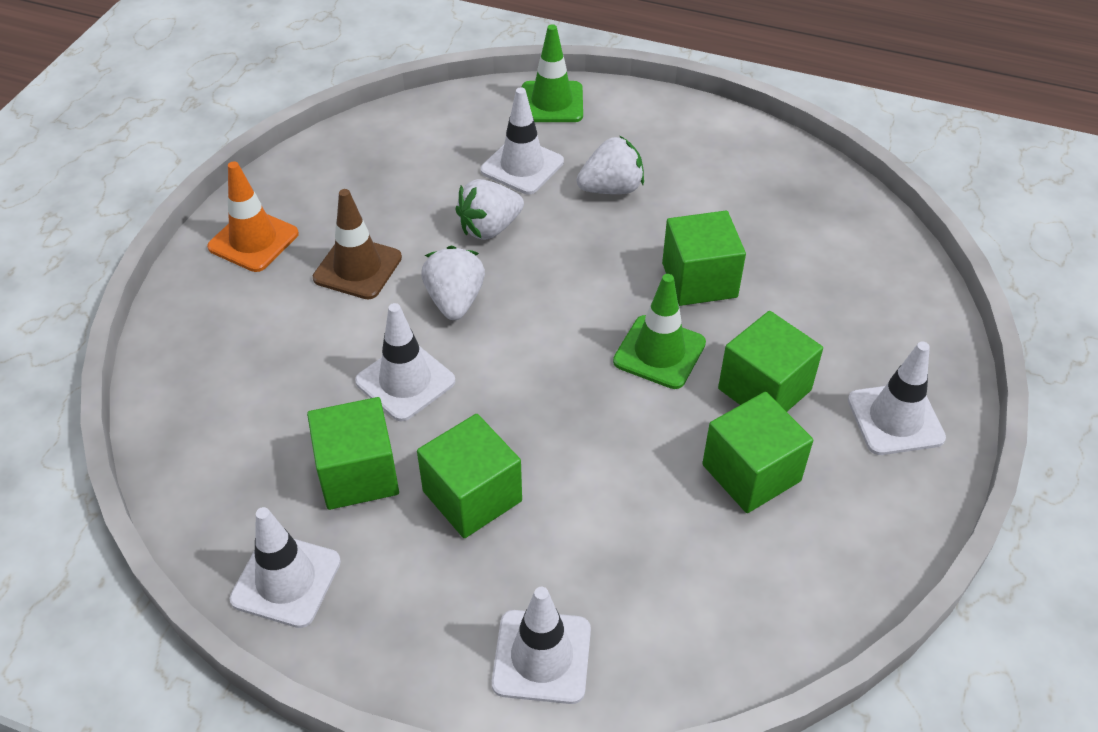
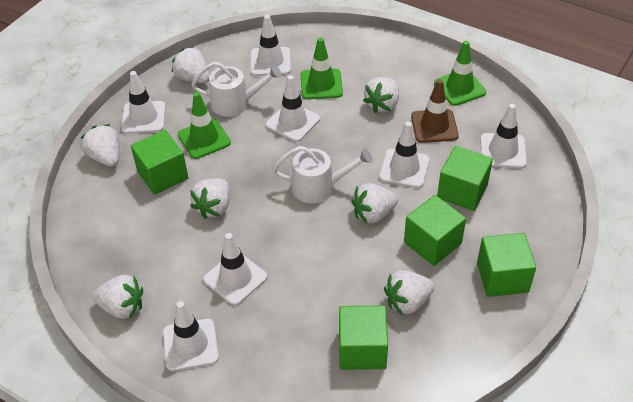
green traffic cone: 2 -> 3
orange traffic cone: 1 -> 0
white strawberry: 3 -> 7
white traffic cone: 5 -> 7
white watering can: 0 -> 2

